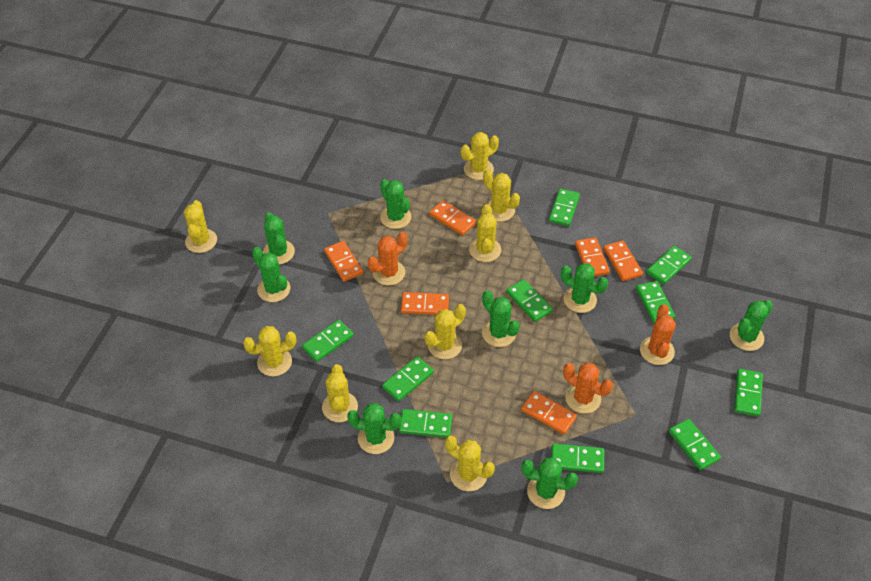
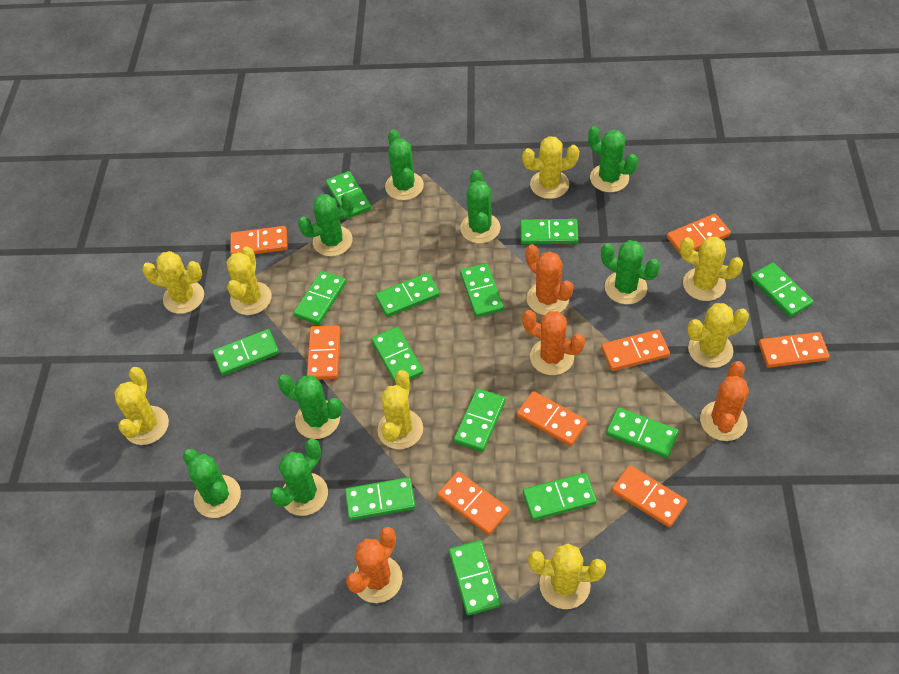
green domino: 10 -> 13
orange cactus: 3 -> 4
orange domino: 6 -> 8

